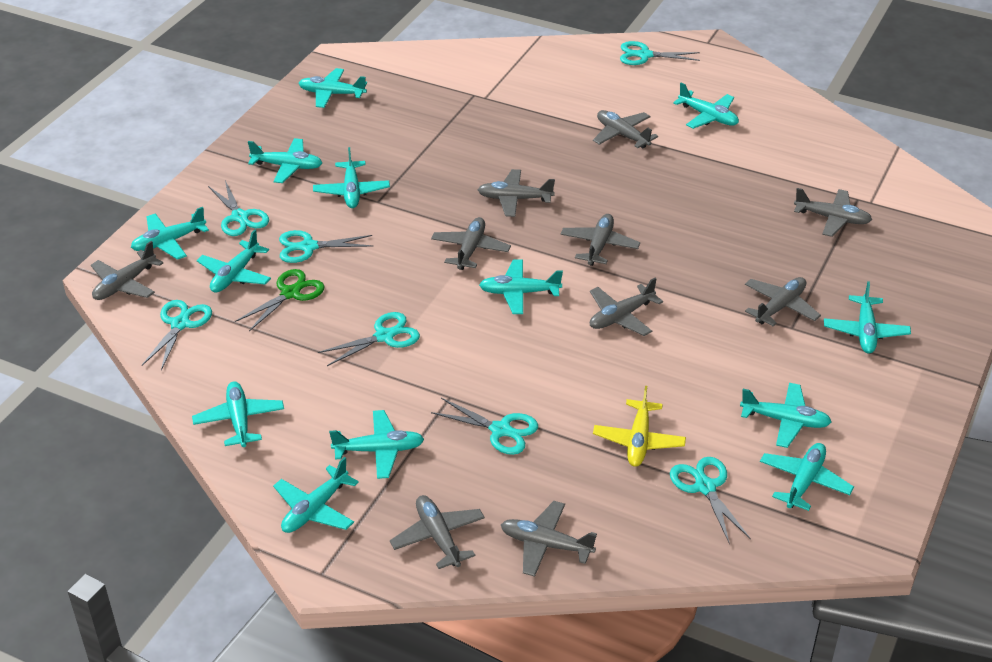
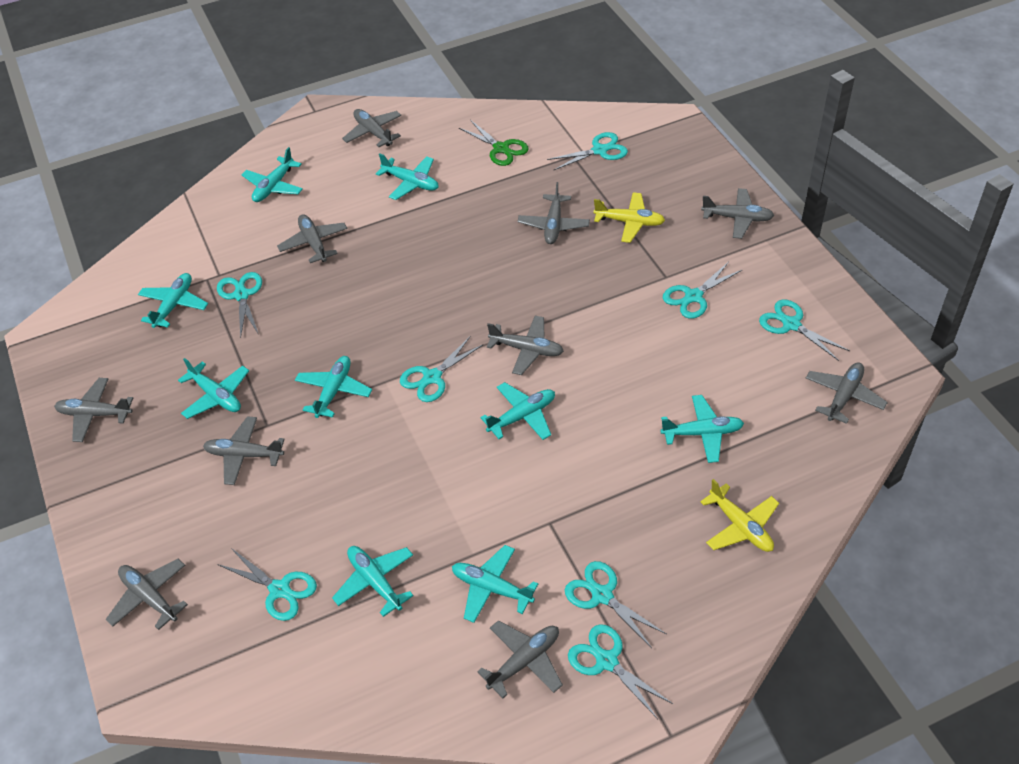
turquoise plane: 13 -> 9
turquoise scissors: 7 -> 8
yellow plane: 1 -> 2

